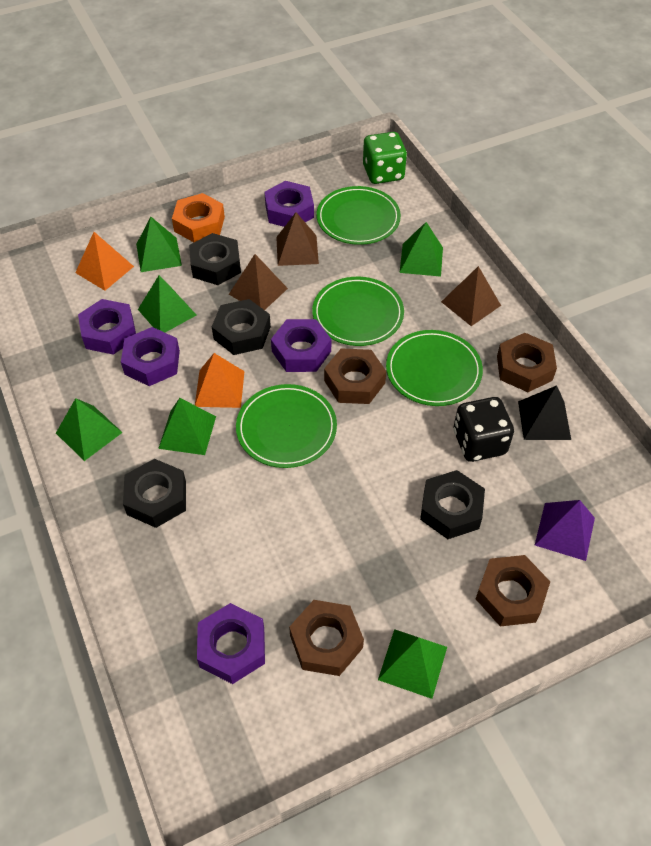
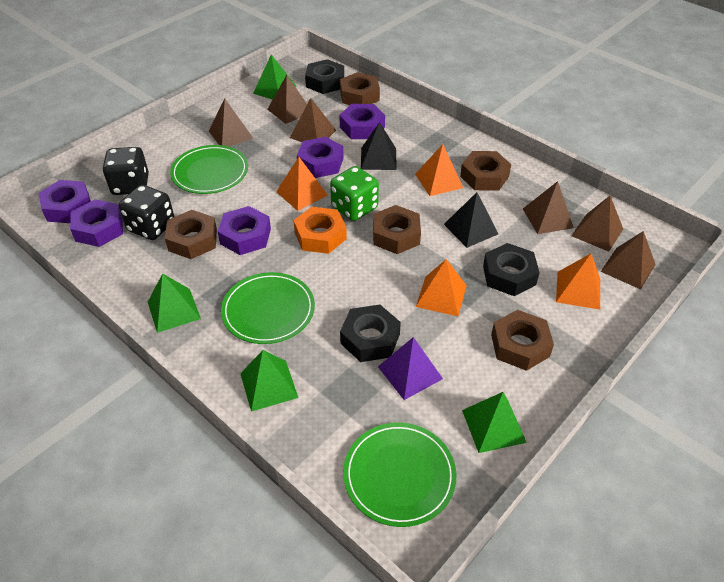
black dice: 1 -> 2
black nut: 4 -> 3
black pyramid: 1 -> 2
brown nut: 4 -> 5
brown pyramid: 3 -> 6
green plate: 4 -> 3
green pyramid: 6 -> 4
orange pyramid: 2 -> 4

